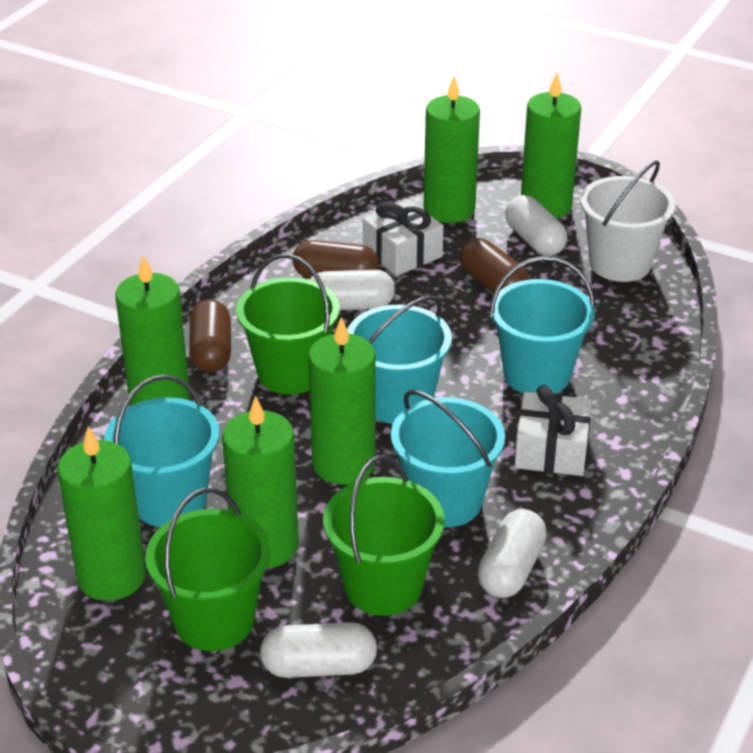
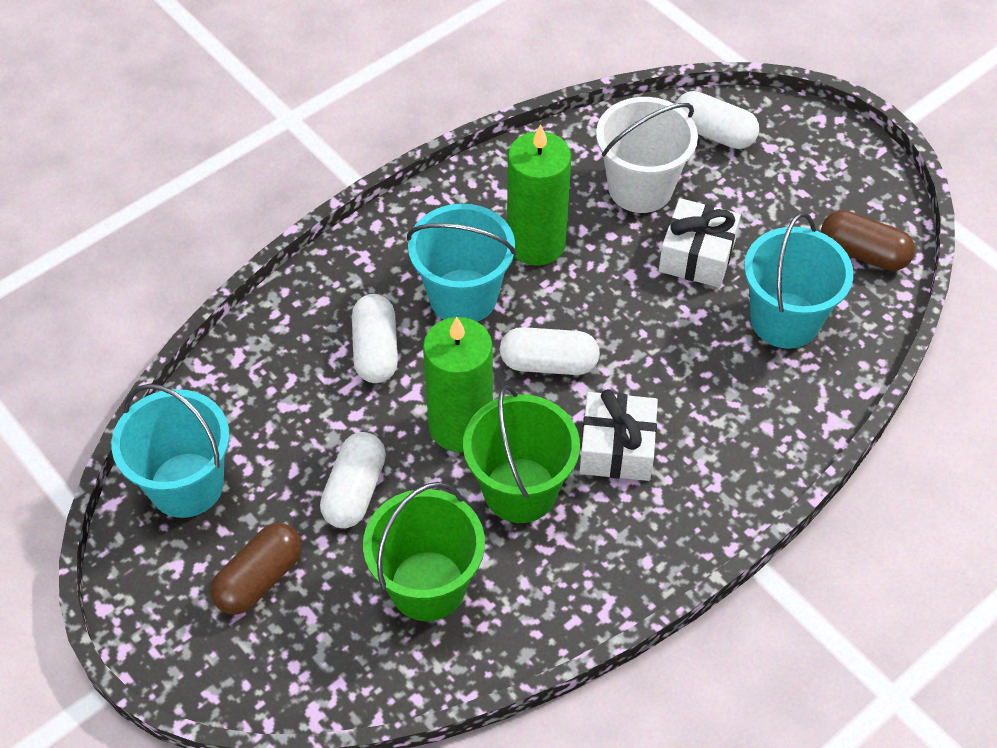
brown capsule: 3 -> 2
green bucket: 3 -> 2
green candle: 6 -> 2
turquoise bucket: 4 -> 3

